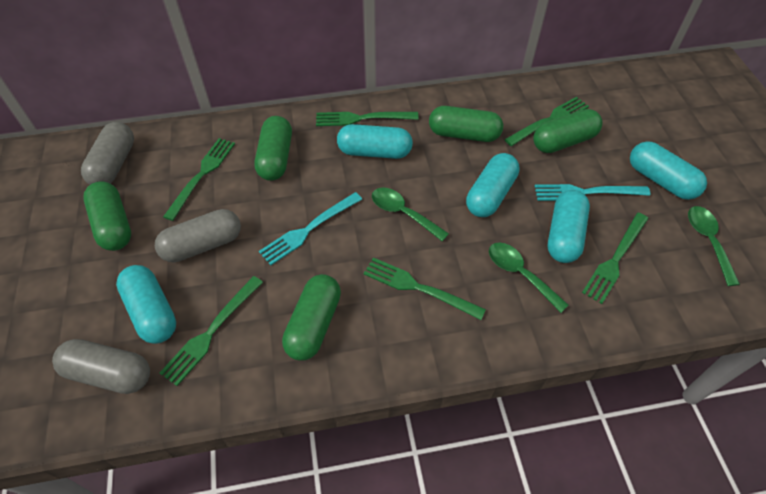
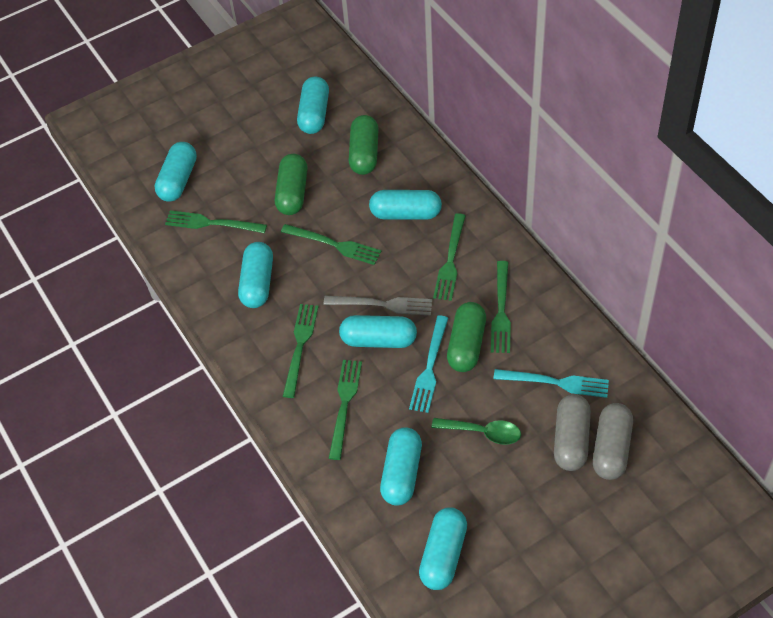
green capsule: 5 -> 3
green spoon: 3 -> 1
grey capsule: 3 -> 2
grey fork: 0 -> 1
turquoise capsule: 5 -> 7

